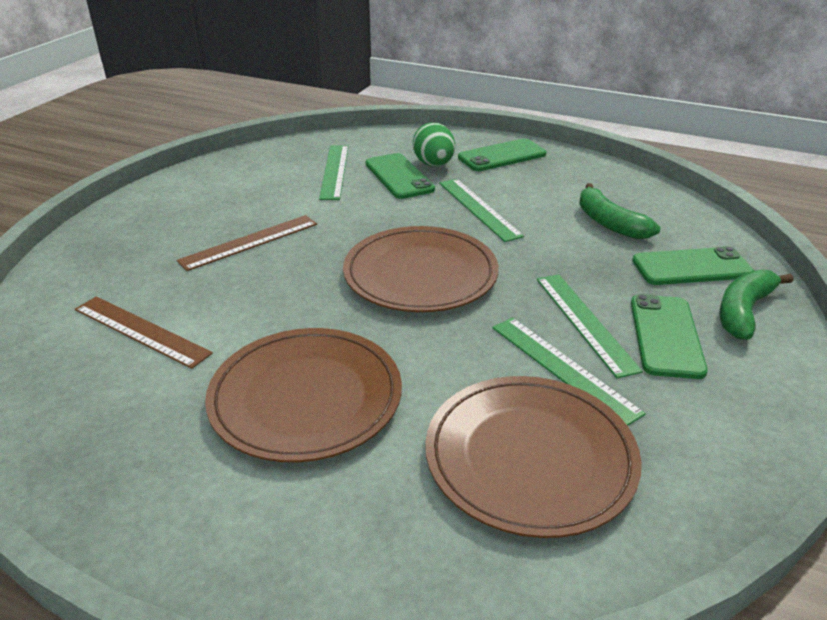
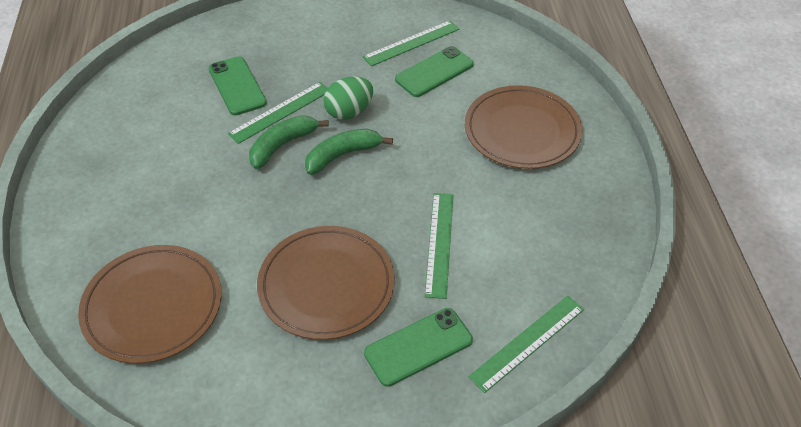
brown ruler: 2 -> 0
green phone: 4 -> 3

